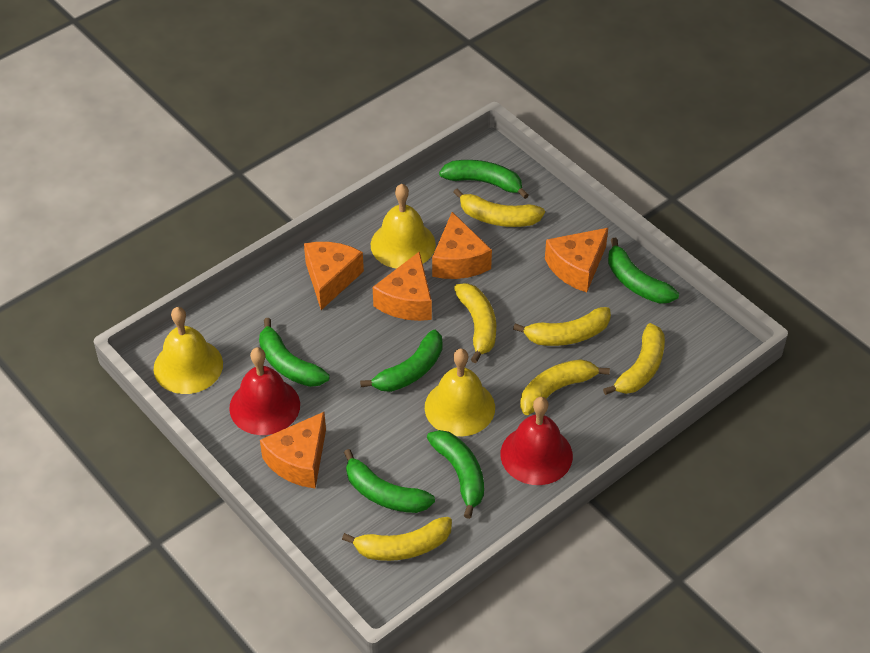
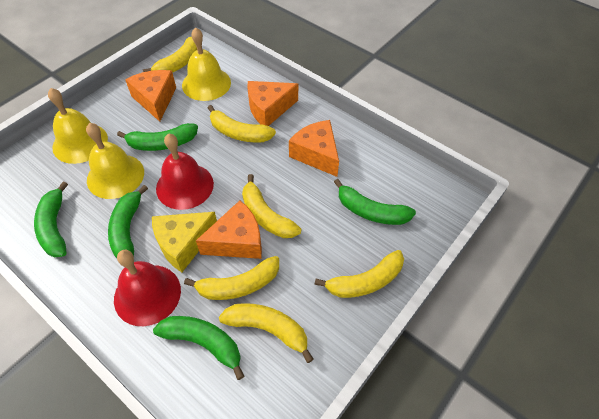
green banana: 6 -> 5
orange cheese: 5 -> 4
yellow cheese: 0 -> 1

